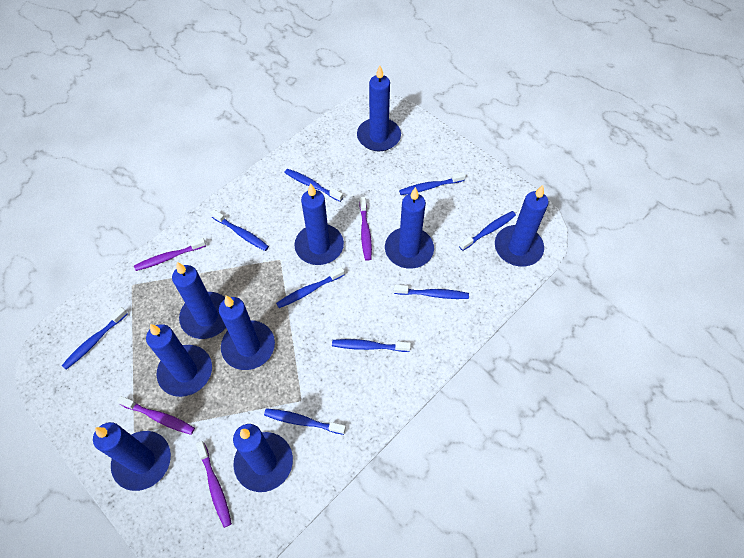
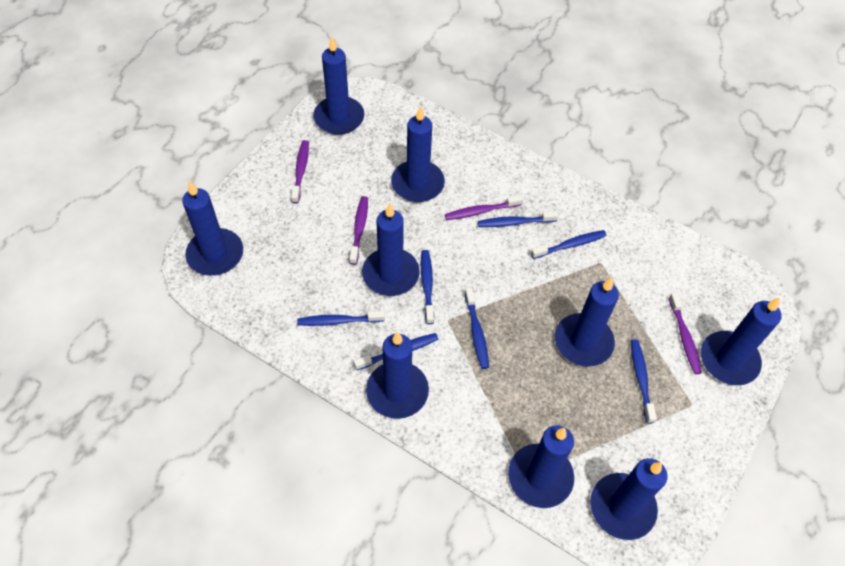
blue toothbrush: 9 -> 7

